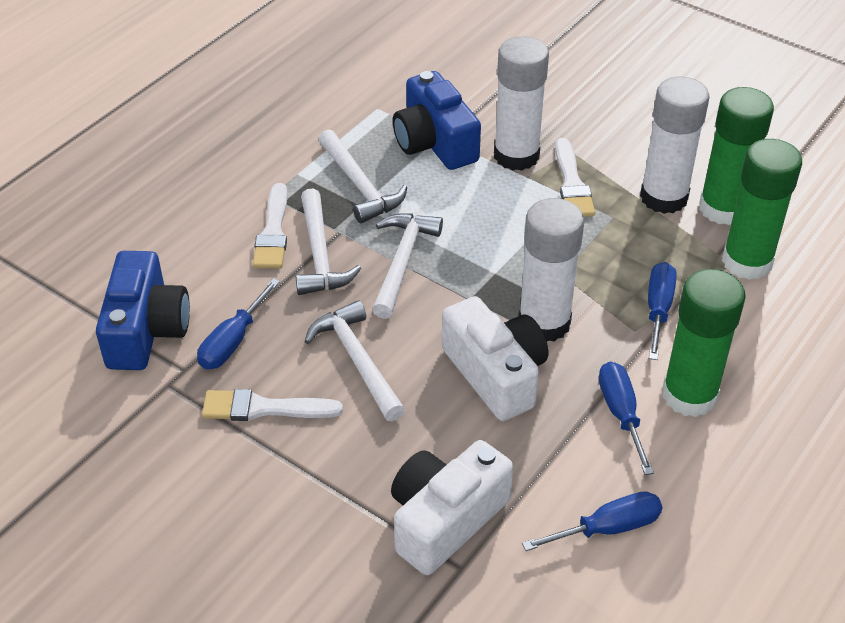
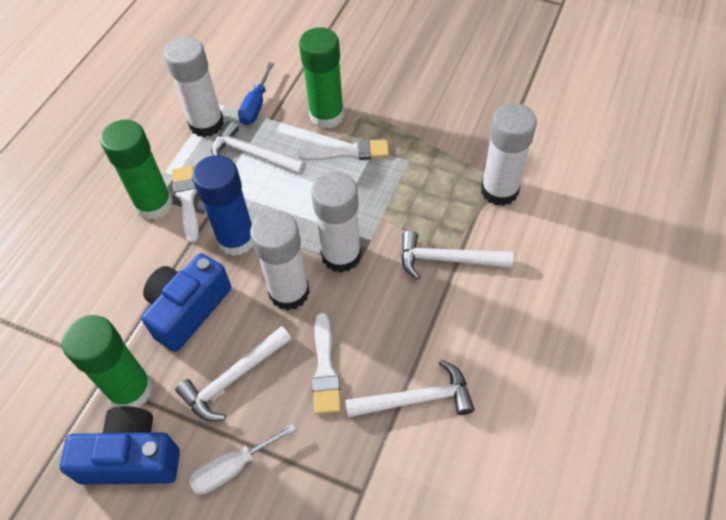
blue glue stick: 0 -> 1
blue screwdriver: 4 -> 1
white camera: 2 -> 0
white glue stick: 3 -> 4
white screwdriver: 0 -> 1

